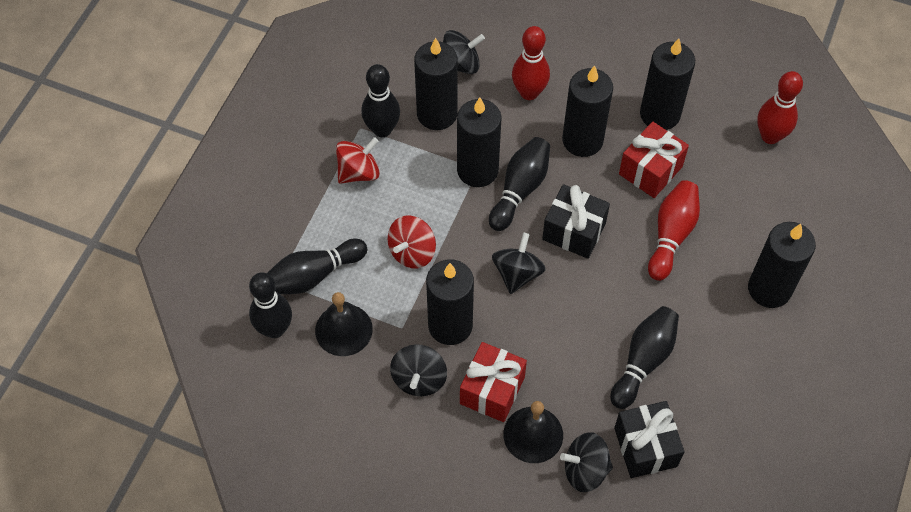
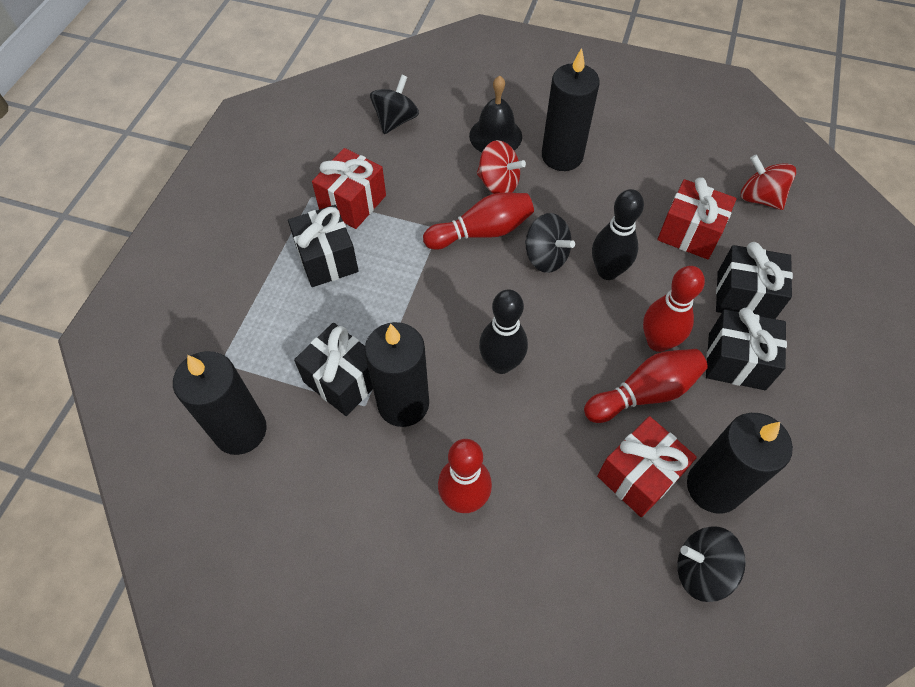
black bell: 2 -> 1
black bowling pin: 5 -> 2
black candle: 6 -> 4
black gift: 2 -> 4
black spinning top: 4 -> 3
red bowling pin: 3 -> 4
red gift: 2 -> 3

